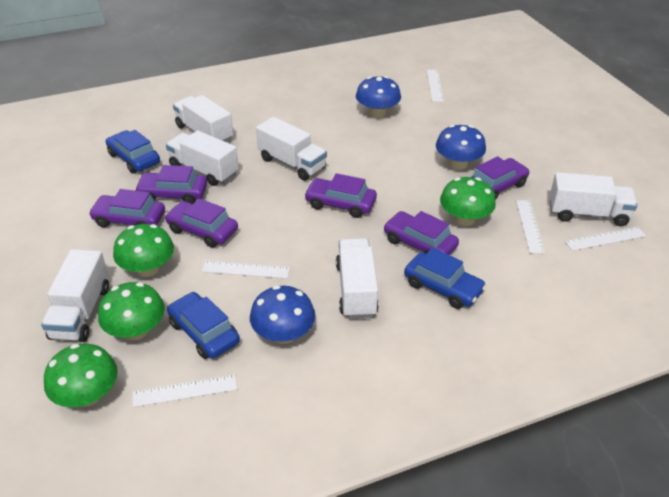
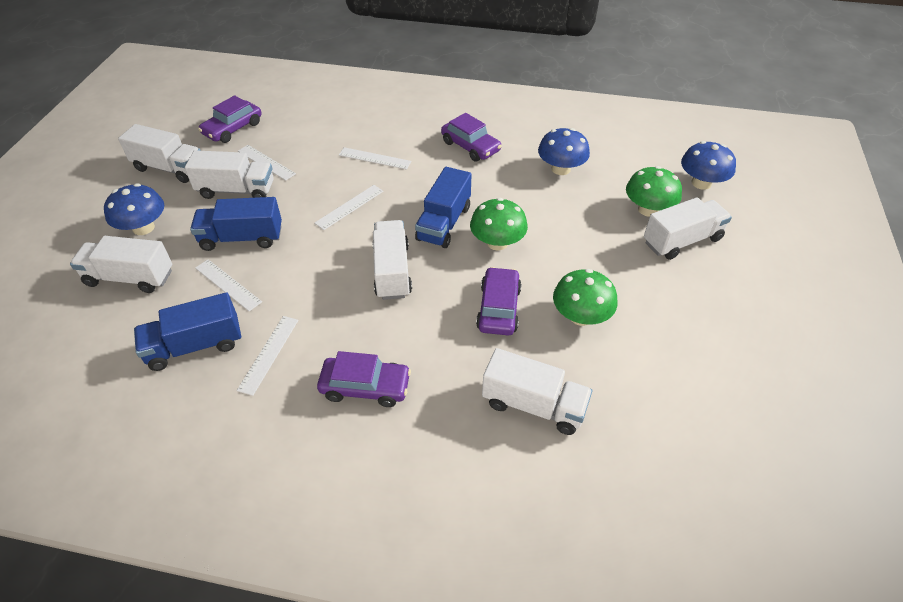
blue car: 3 -> 0
blue truck: 0 -> 3
green mushroom: 4 -> 3
purple car: 6 -> 4

